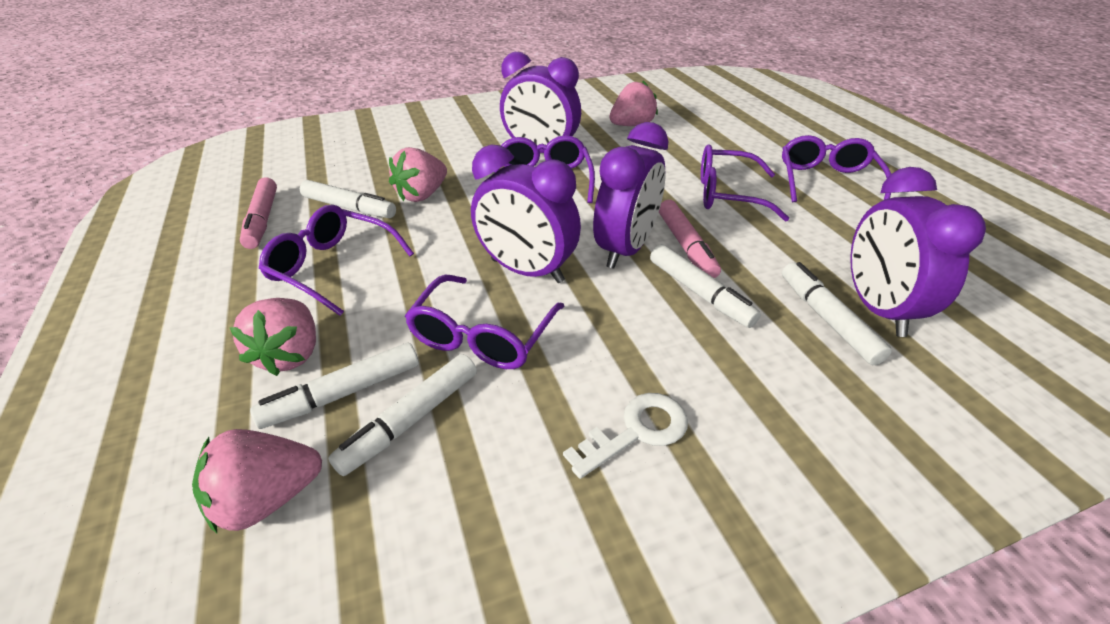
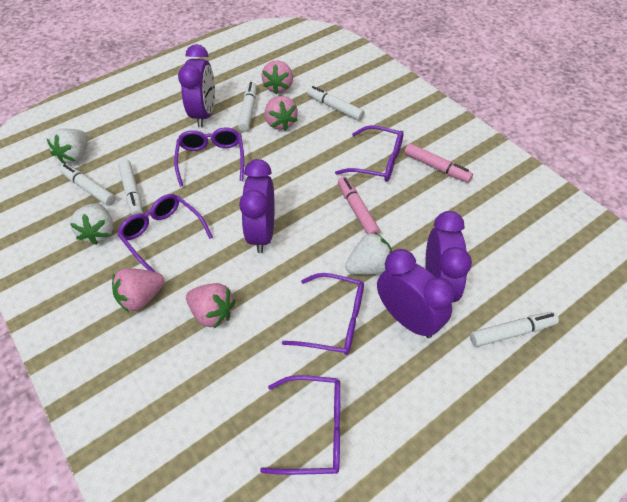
white key: 1 -> 0
white strawberry: 0 -> 3

